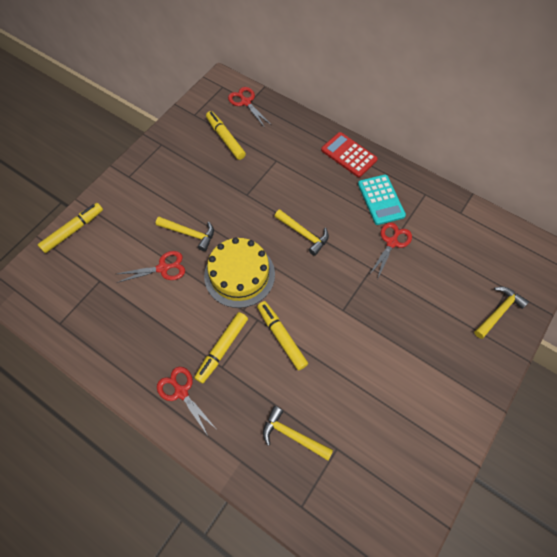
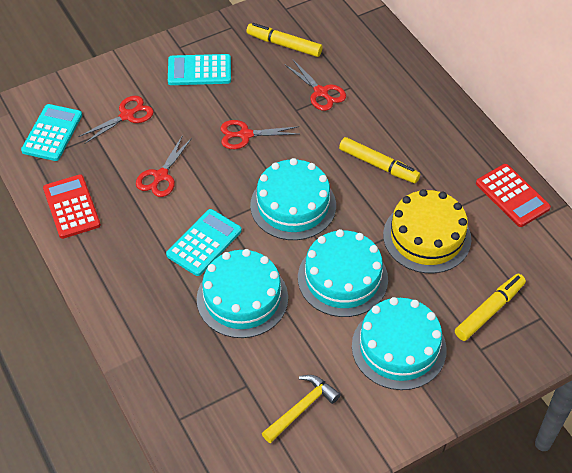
red calculator: 1 -> 2
turquoise cake: 0 -> 4
turquoise calculator: 1 -> 3
yellow hammer: 4 -> 1
yellow marker: 4 -> 3

